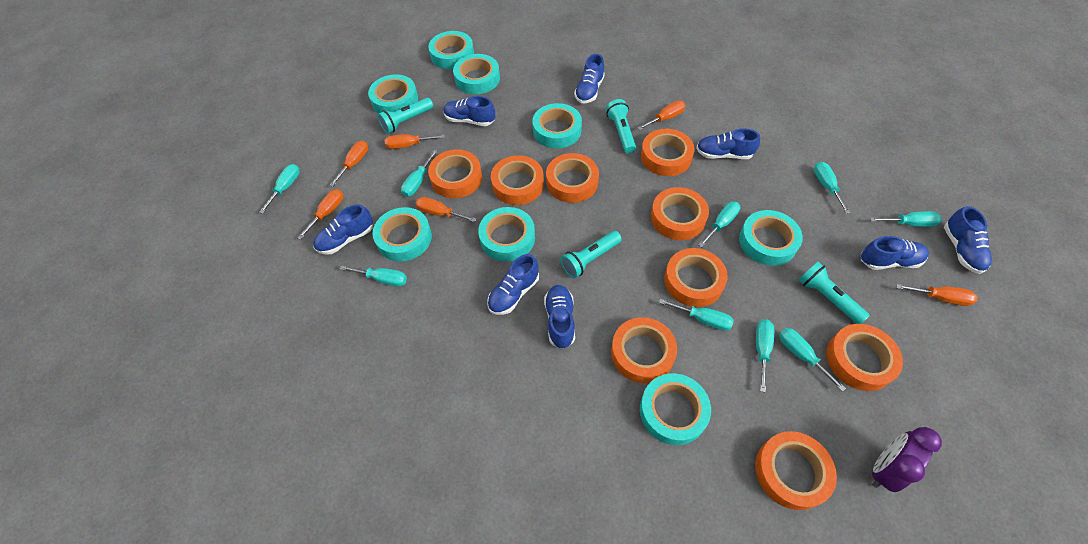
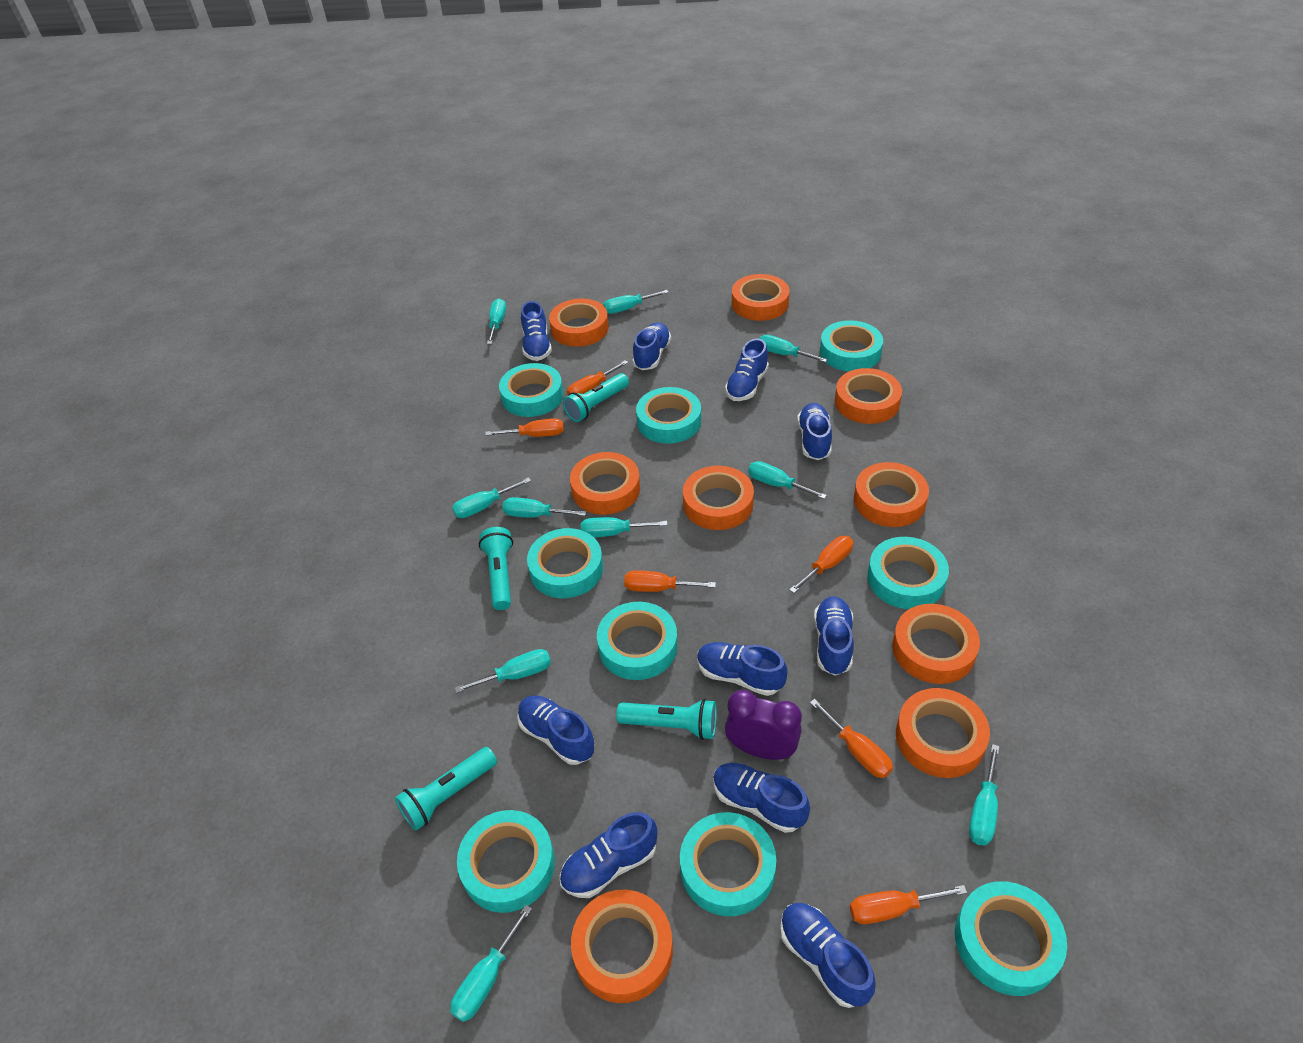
blue shoe: 8 -> 10
turquoise screwdriver: 9 -> 10
turquoise tape: 8 -> 9

